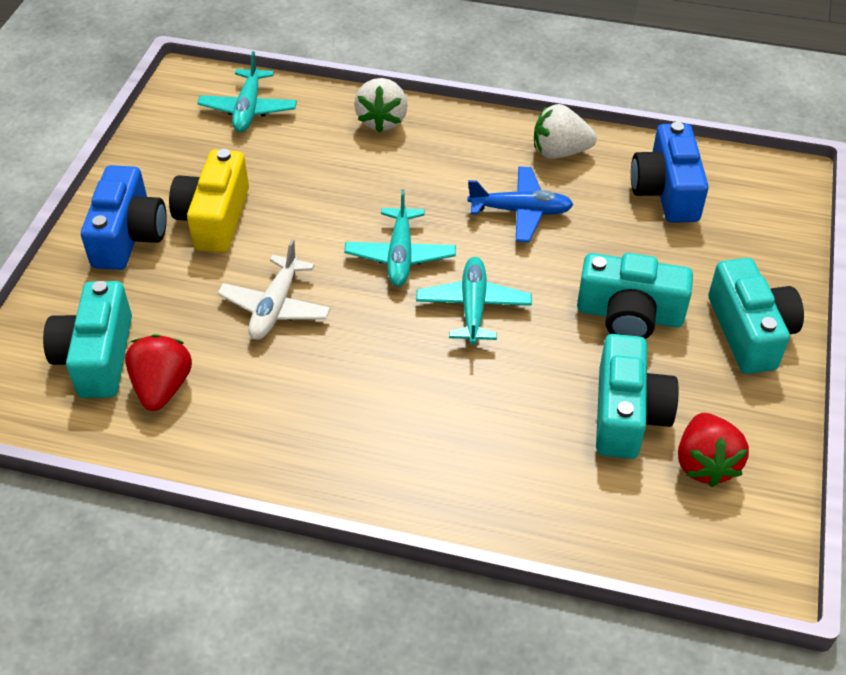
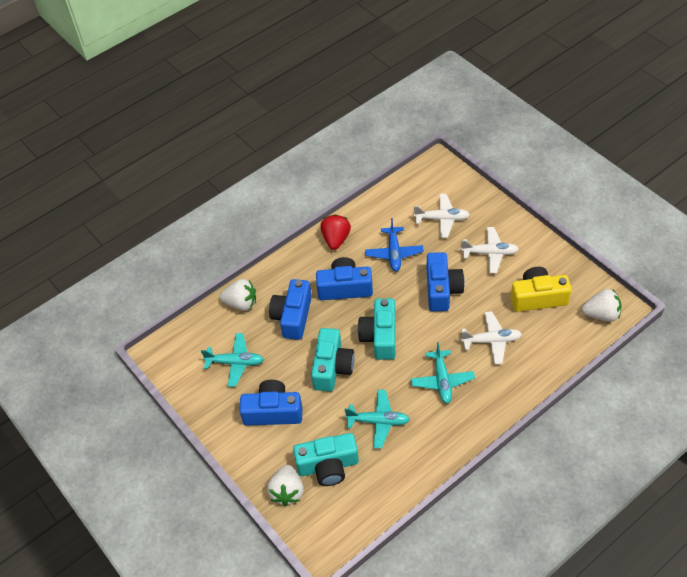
blue camera: 2 -> 4
red strawberry: 2 -> 1
turquoise camera: 4 -> 3
white plane: 1 -> 3
white strawberry: 2 -> 3

